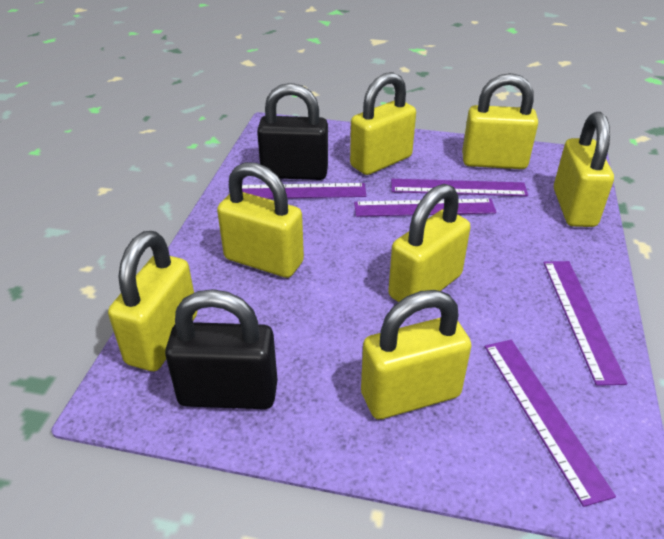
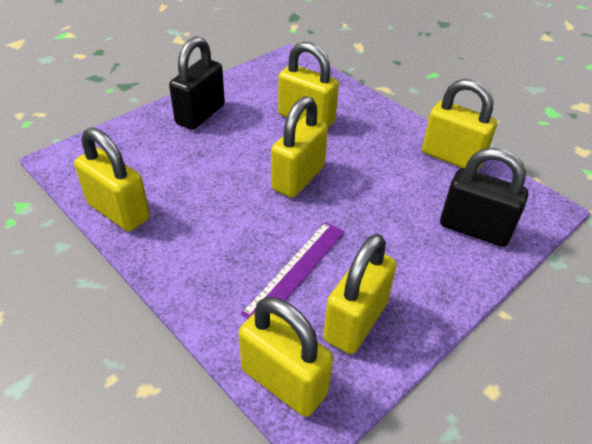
purple ruler: 5 -> 1
yellow padlock: 7 -> 6

